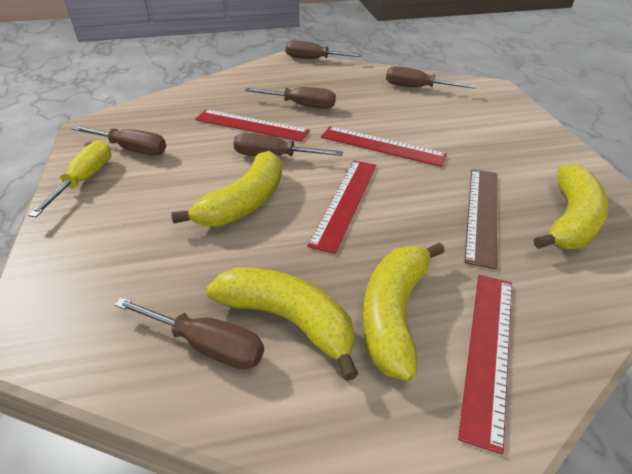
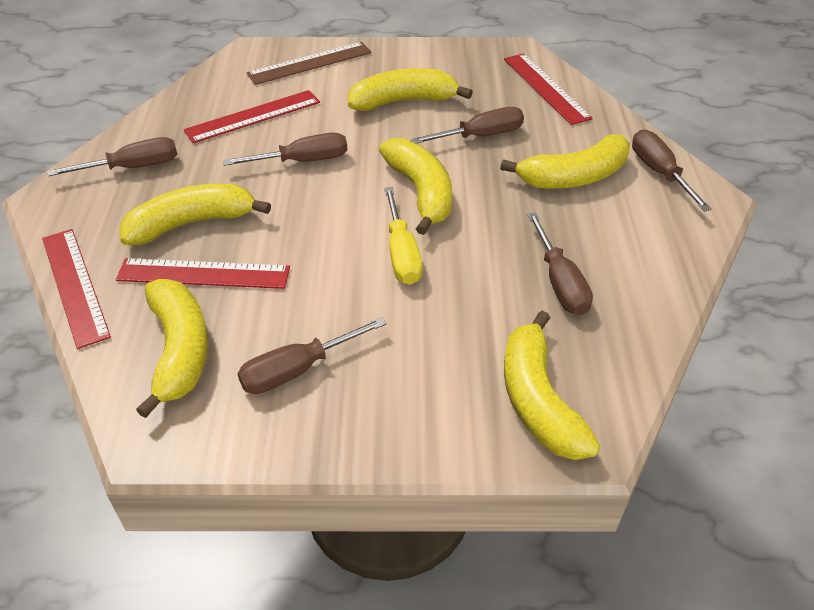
yellow banana: 4 -> 6

